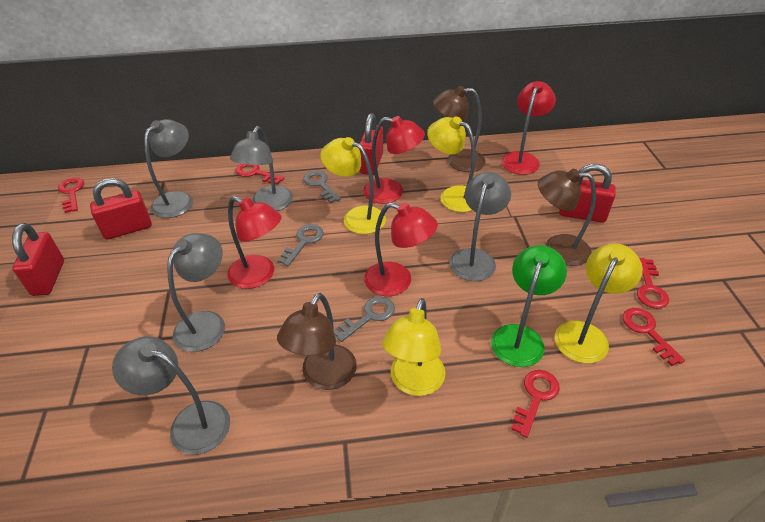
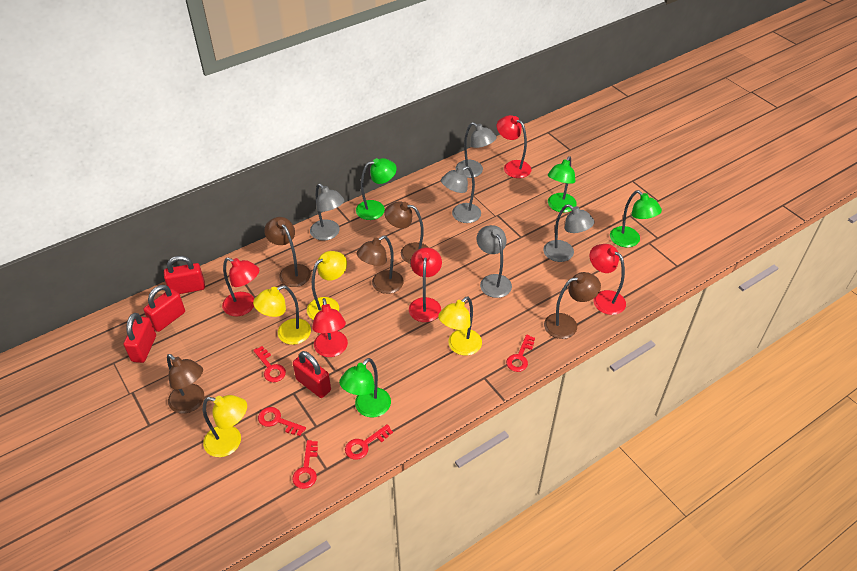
brown lamp: 3 -> 5
green lamp: 1 -> 4
grey key: 3 -> 0
red lamp: 4 -> 5

